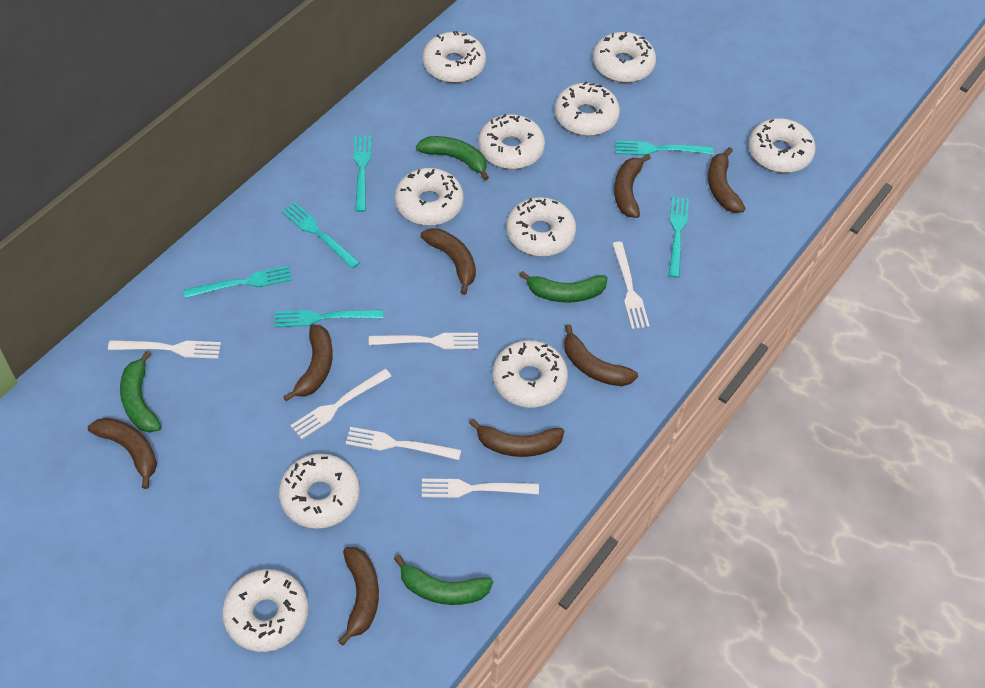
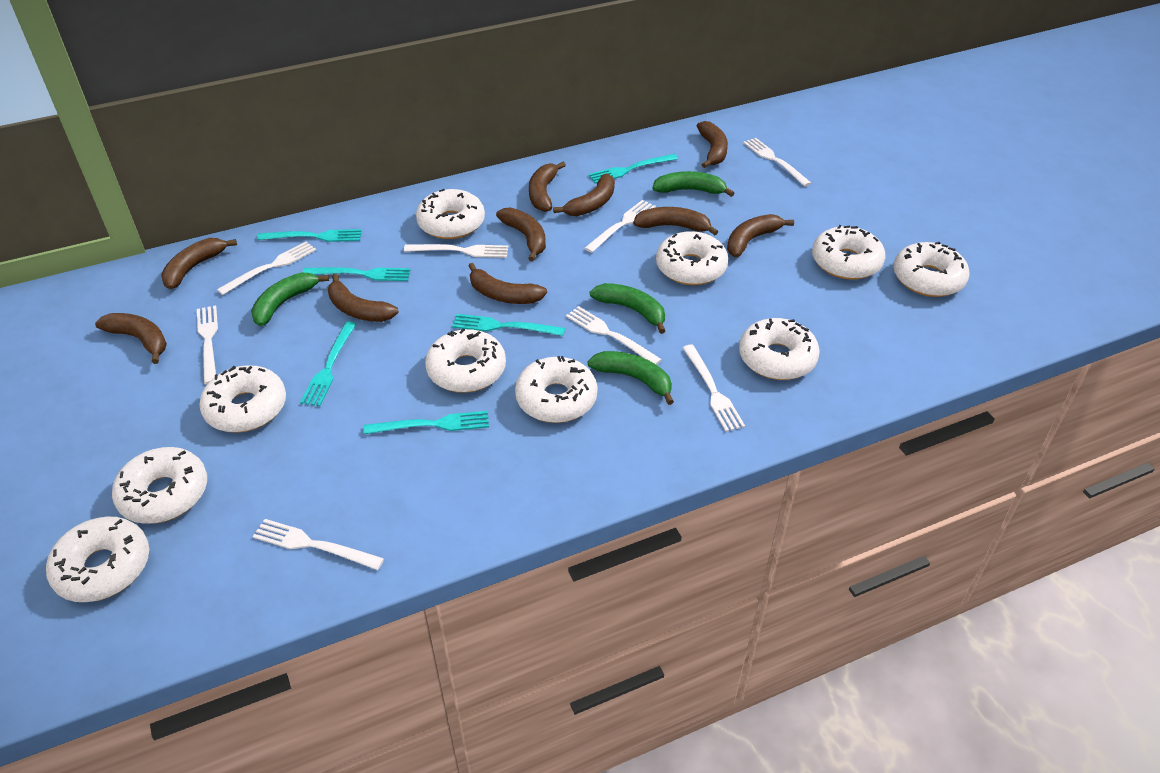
brown banana: 8 -> 10
white fork: 6 -> 8

